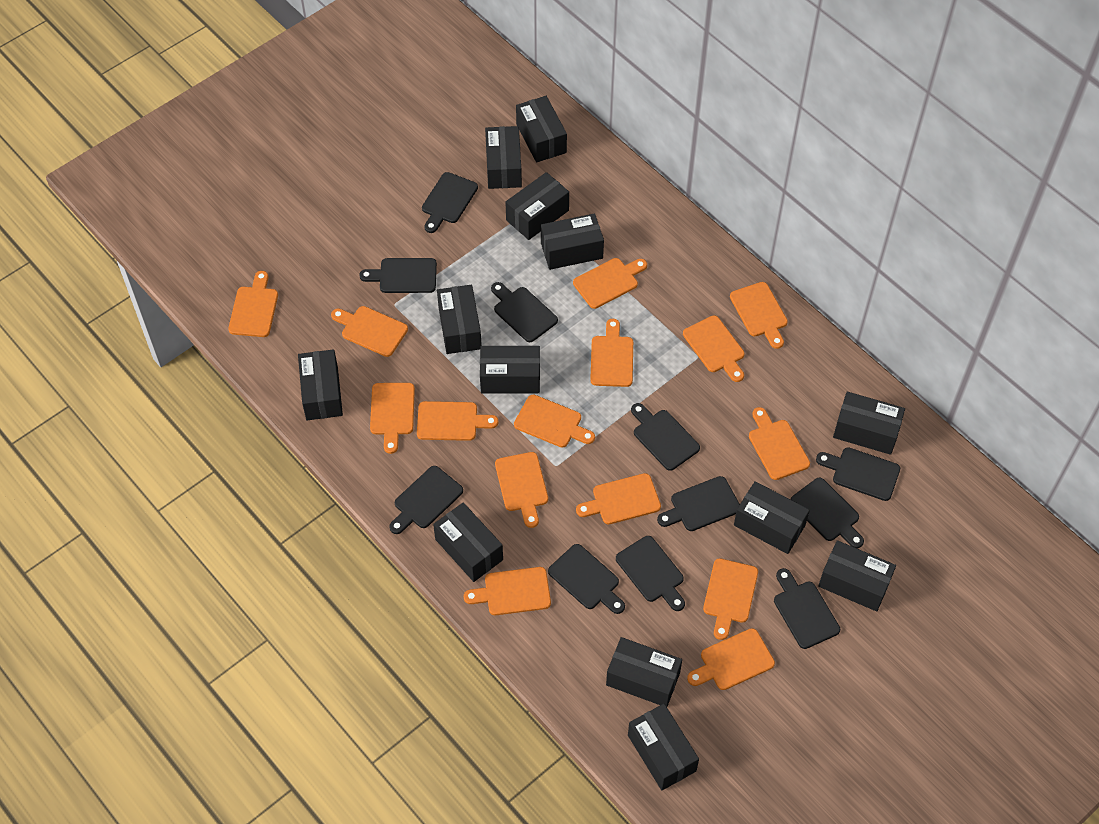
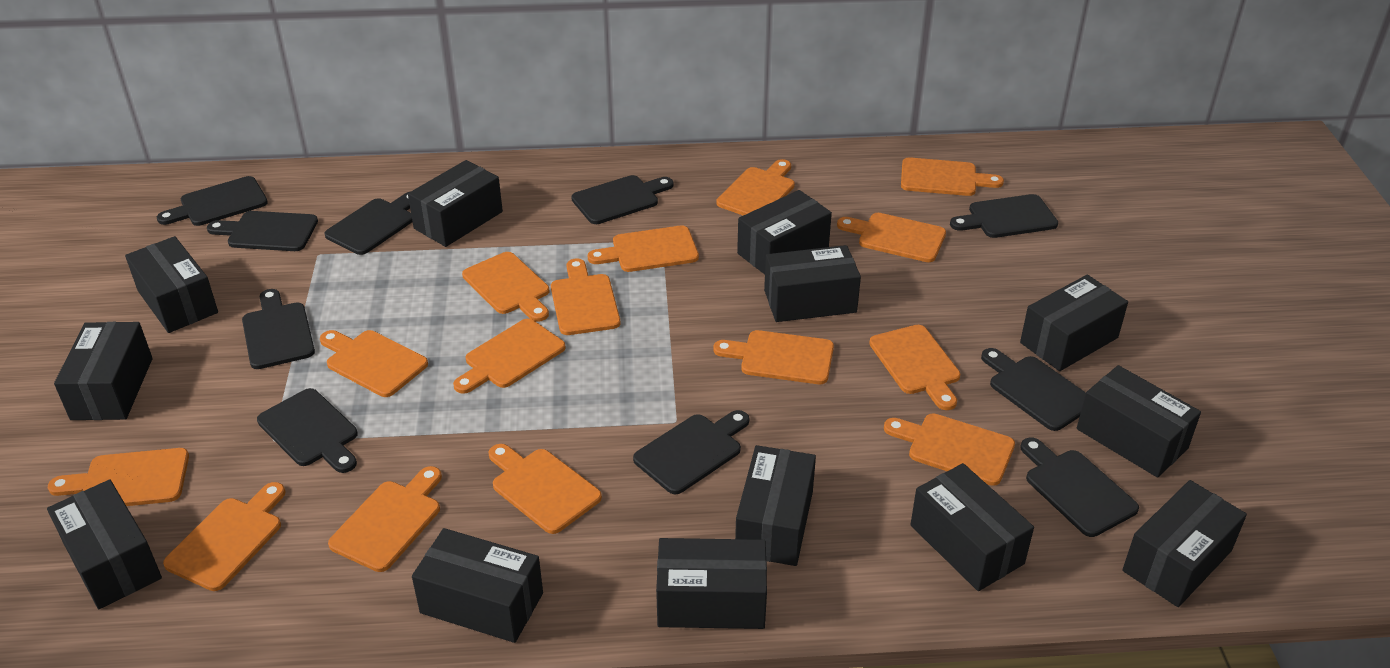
black cutting board: 11 -> 10

